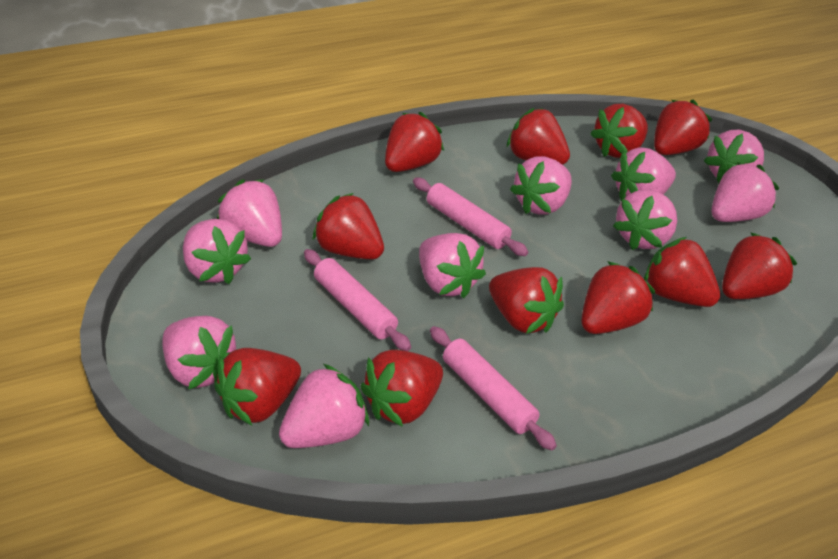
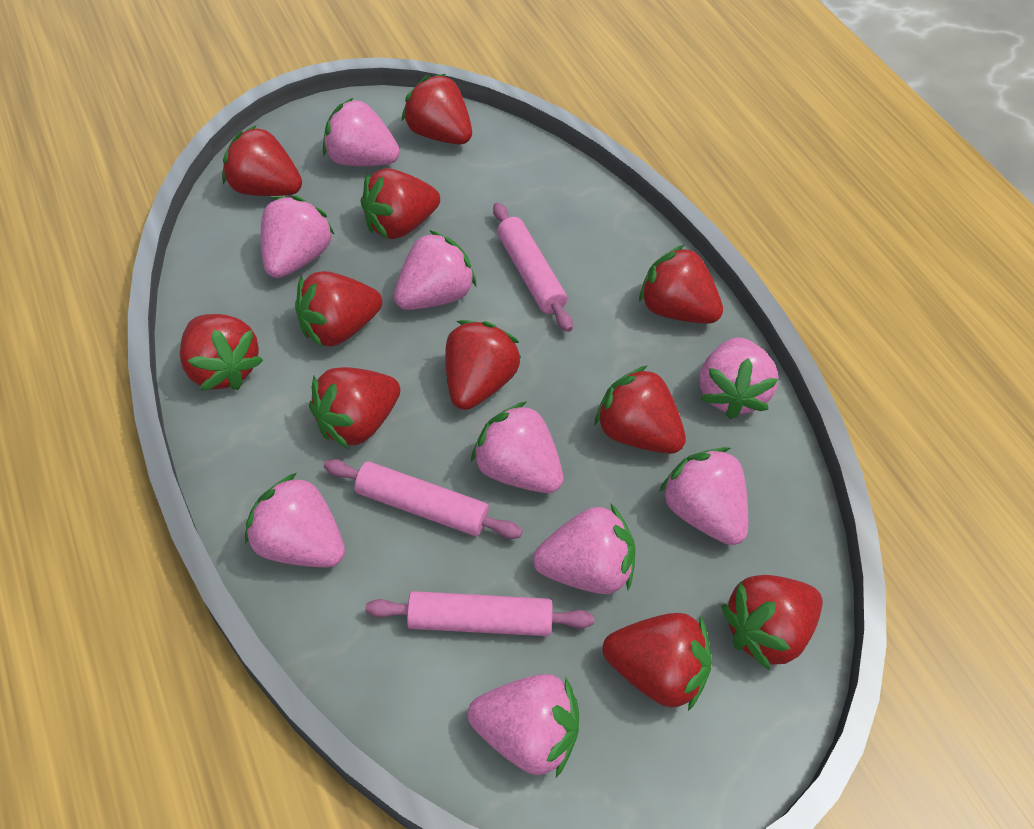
pink strawberry: 10 -> 9

